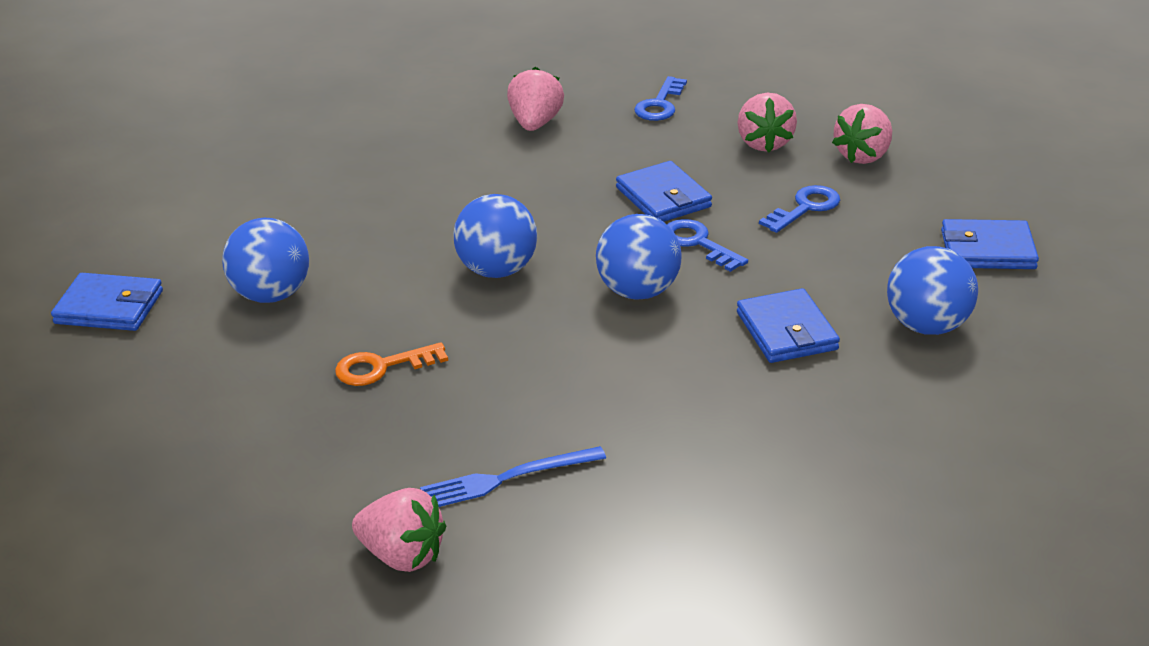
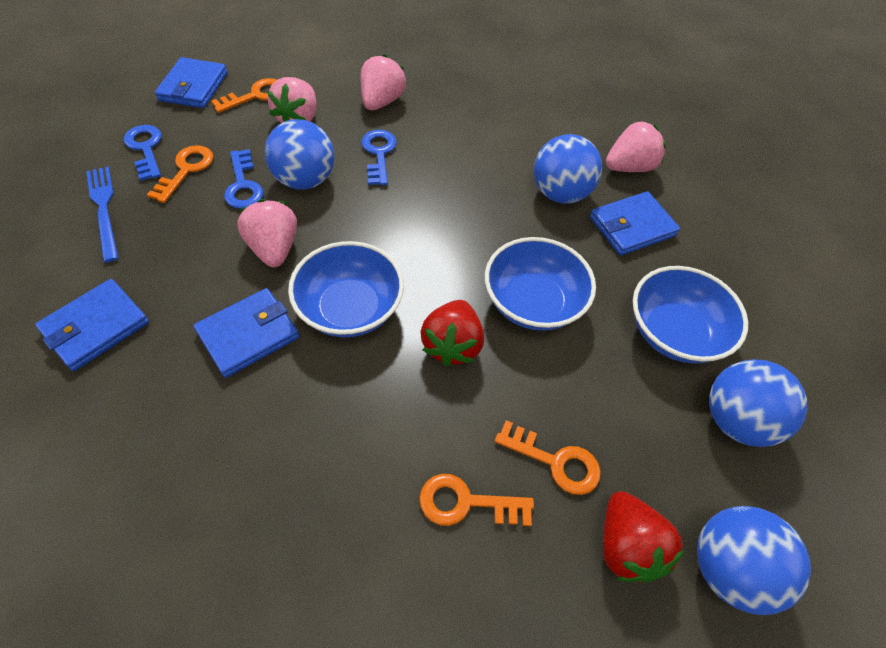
blue bowl: 0 -> 3
orange key: 1 -> 4
red strawberry: 0 -> 2

